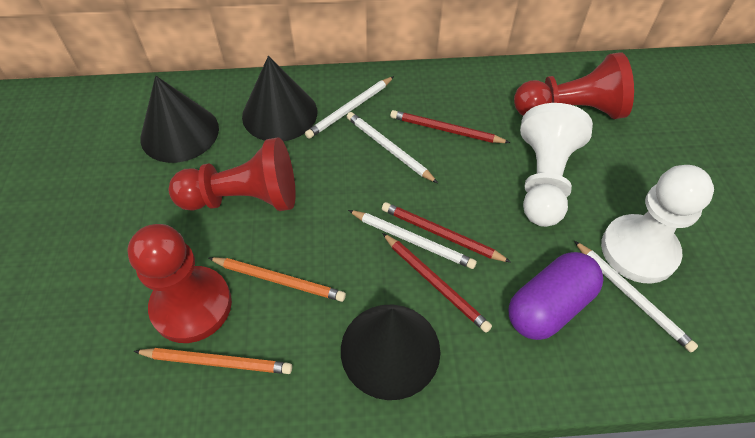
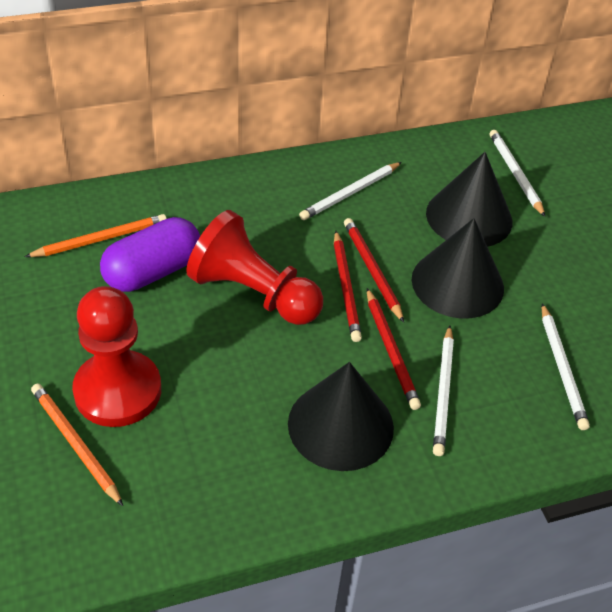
red pawn: 3 -> 2
white pawn: 2 -> 0

